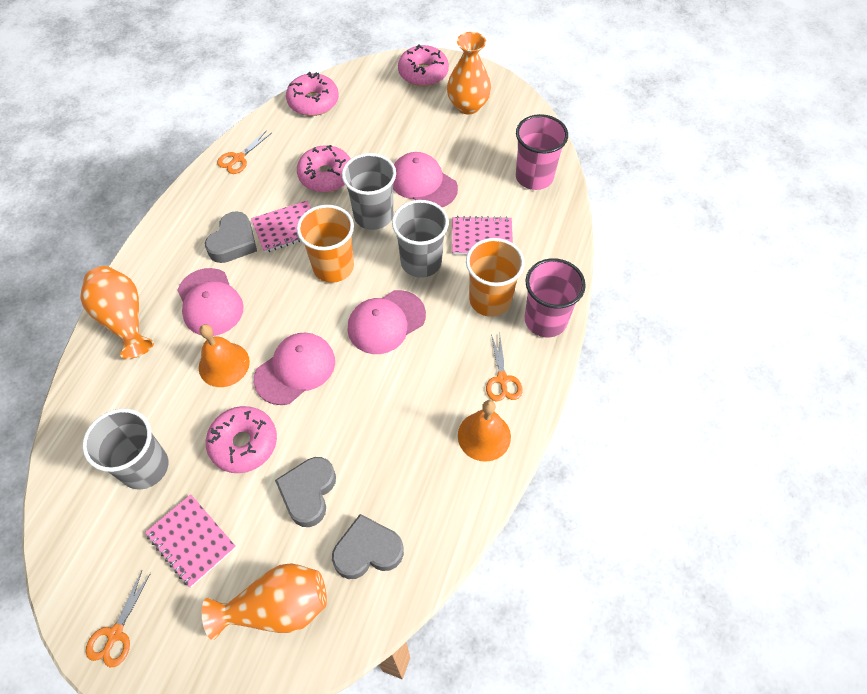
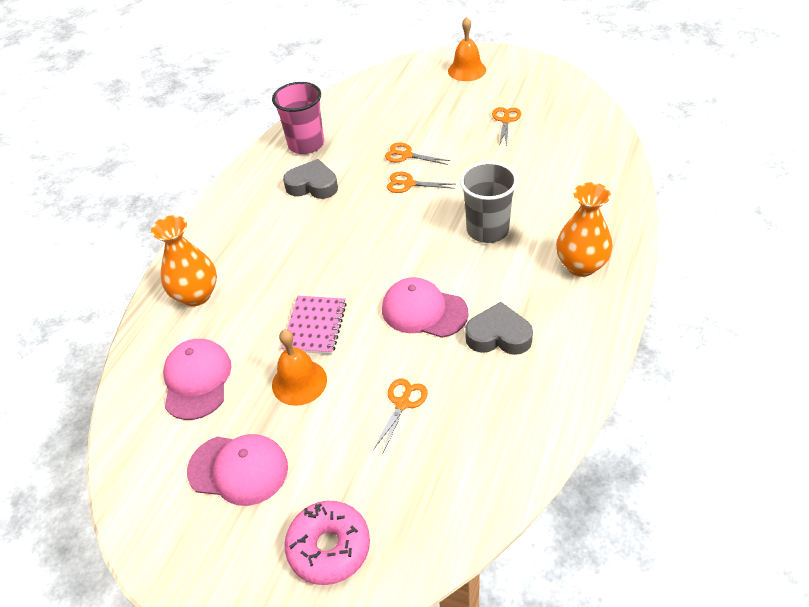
grey cup: 3 -> 1
grey heart: 3 -> 2
orange cup: 2 -> 0
orange scissors: 3 -> 4
orange vase: 3 -> 2
pink cap: 4 -> 3
pink cup: 2 -> 1
pink donut: 4 -> 1
pink notebook: 3 -> 1

